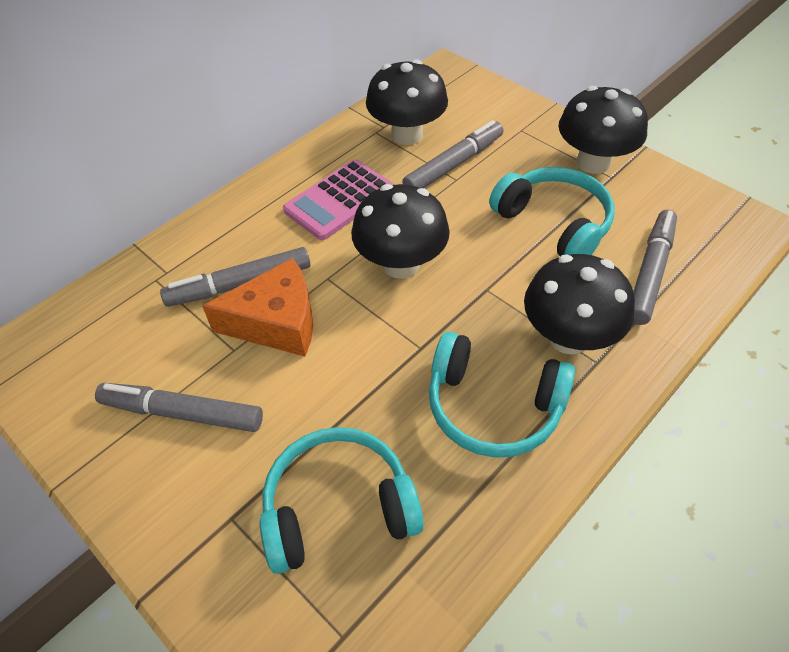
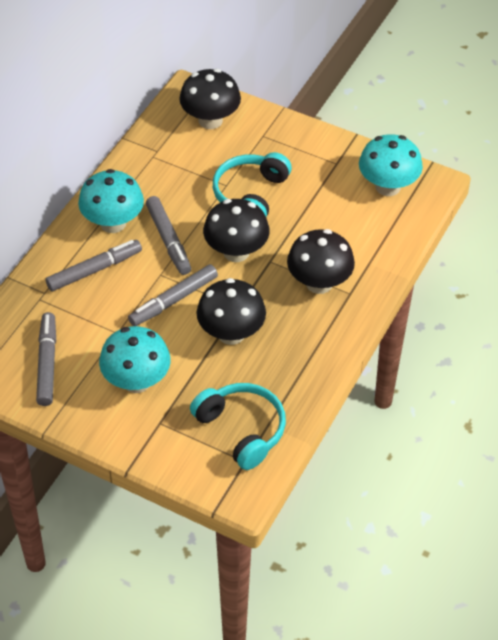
orange cheese: 1 -> 0
pink calculator: 1 -> 0
turquoise headphones: 3 -> 2
turquoise mushroom: 0 -> 3

